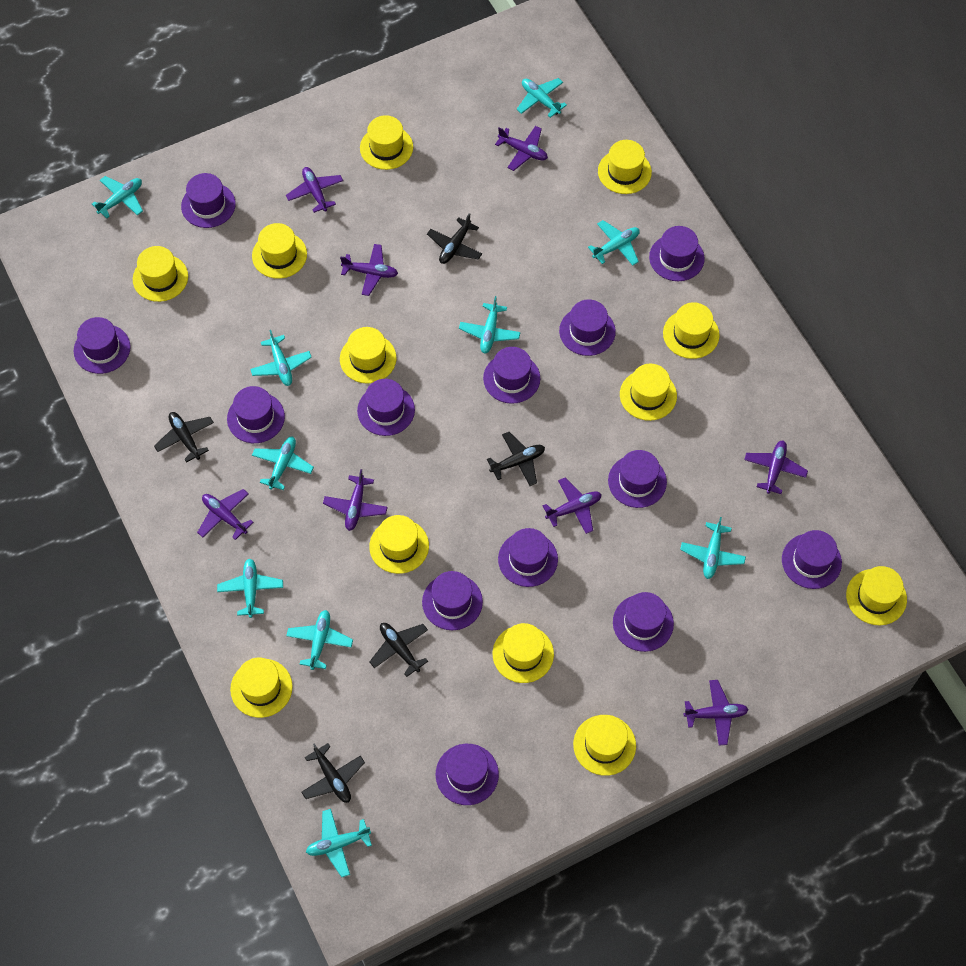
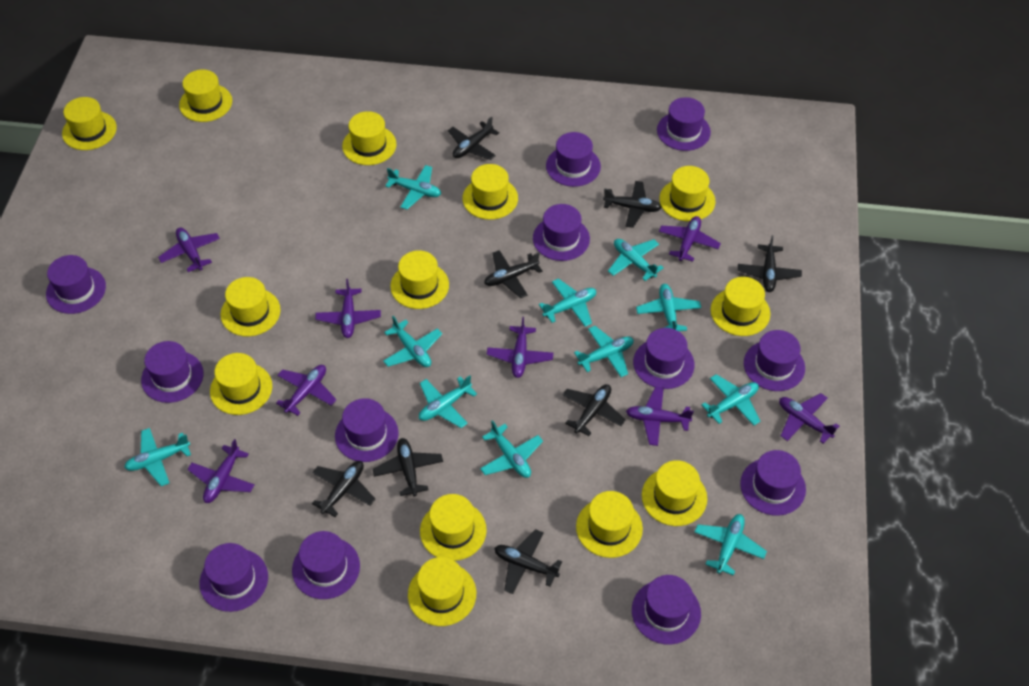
black plane: 5 -> 8
purple hat: 13 -> 12
turquoise plane: 10 -> 11
yellow hat: 12 -> 13

